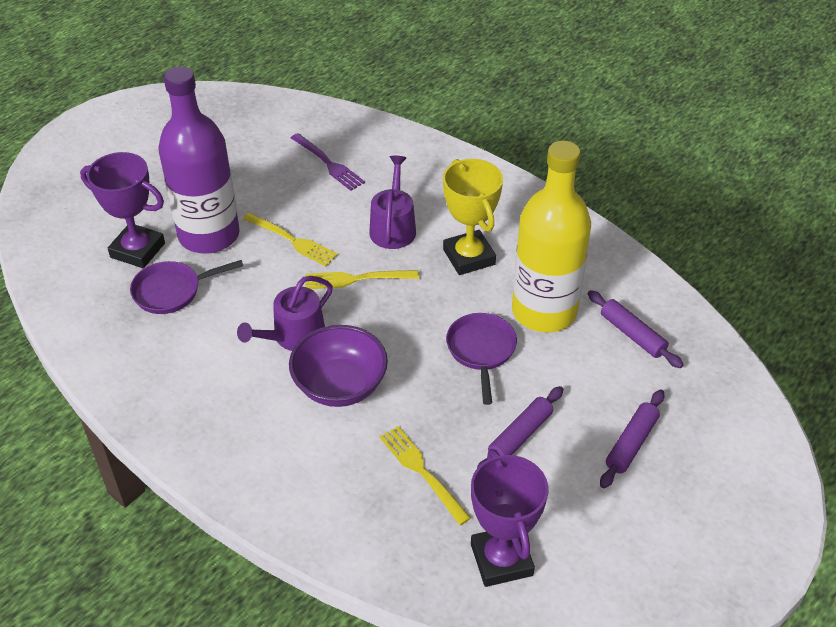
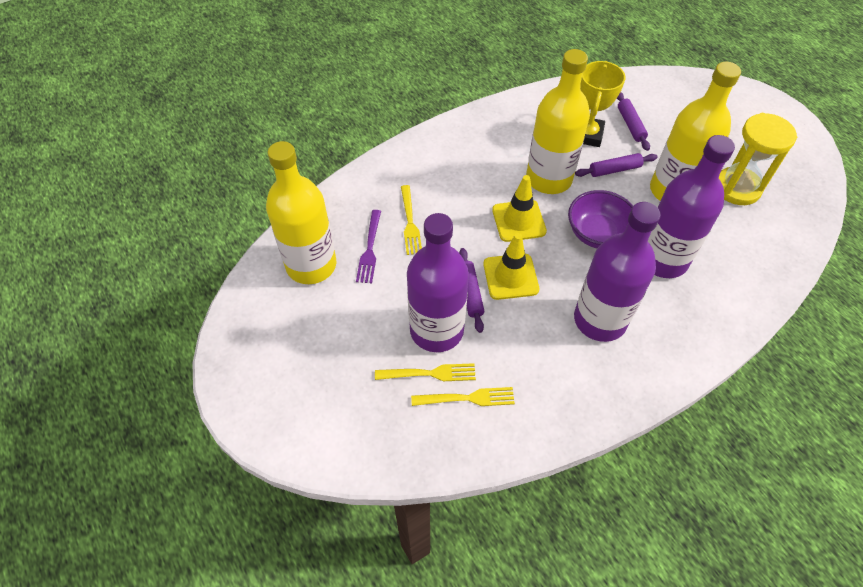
purple bottle: 1 -> 3
purple pan: 2 -> 0
purple trophy: 2 -> 0
purple watering can: 2 -> 0
yellow bottle: 1 -> 3
yellow hourglass: 0 -> 1
yellow traffic cone: 0 -> 2

